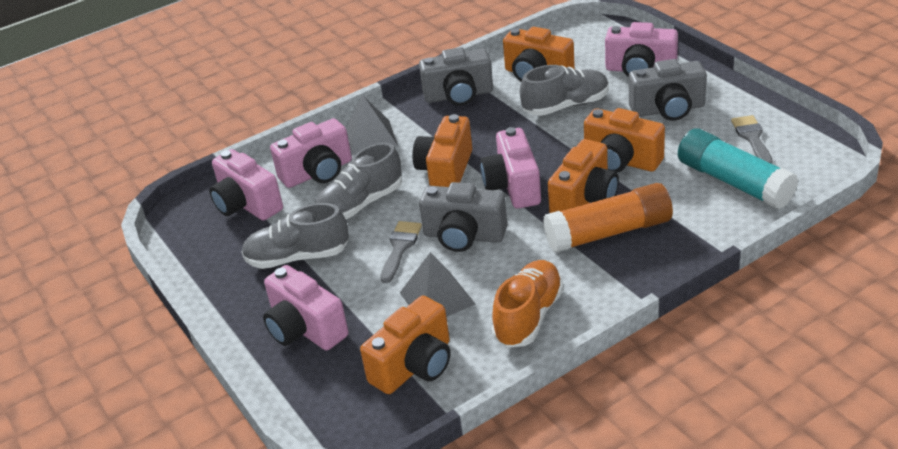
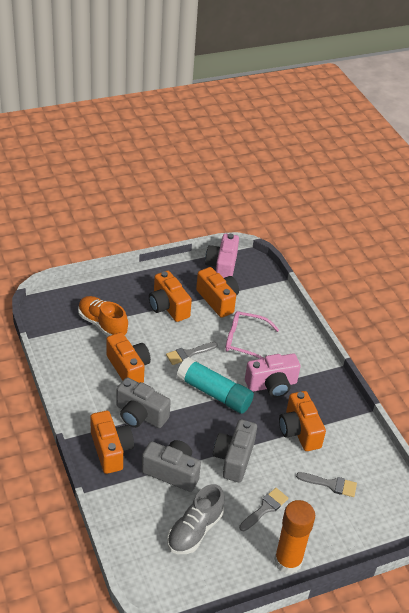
grey brush: 2 -> 3
grey pyramid: 2 -> 0
grey shoe: 3 -> 1
pink camera: 5 -> 2
pink glasses: 0 -> 1

